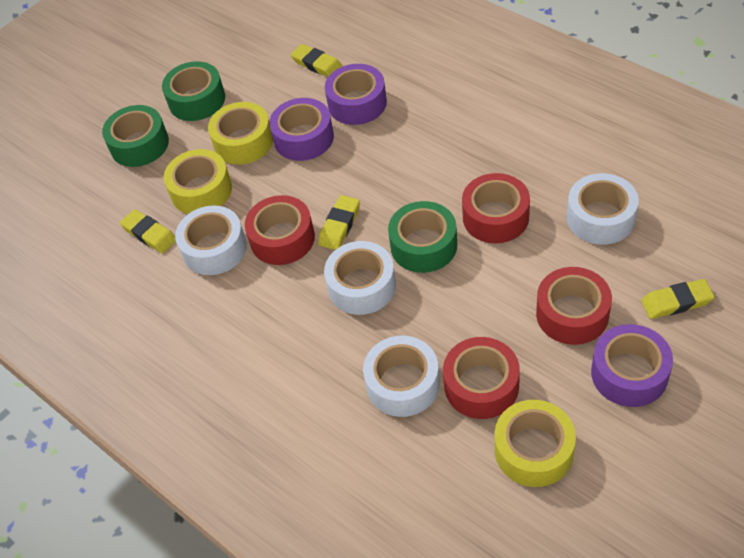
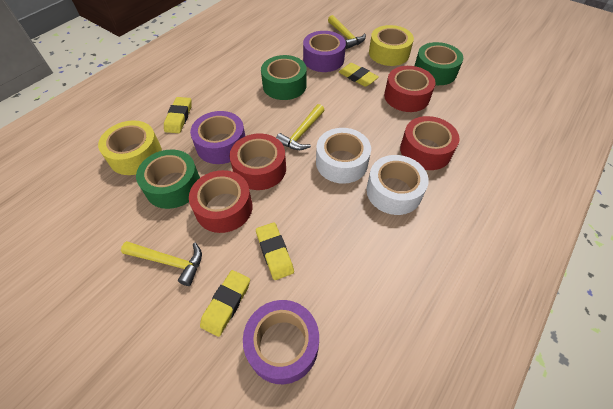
white tape: 4 -> 2
yellow hammer: 0 -> 3
yellow tape: 3 -> 2

